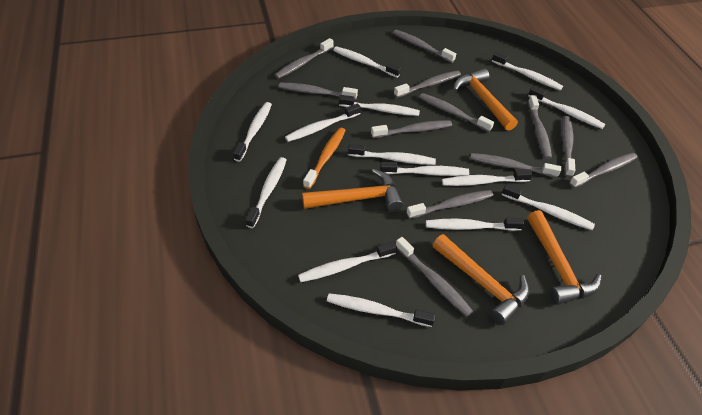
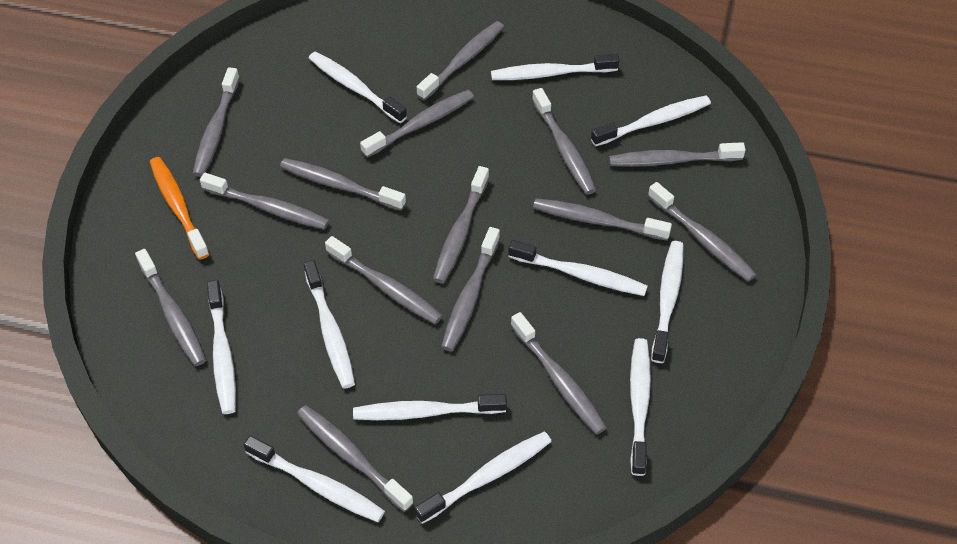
grey toothbrush: 12 -> 15
orange hammer: 4 -> 0
white toothbrush: 14 -> 11

